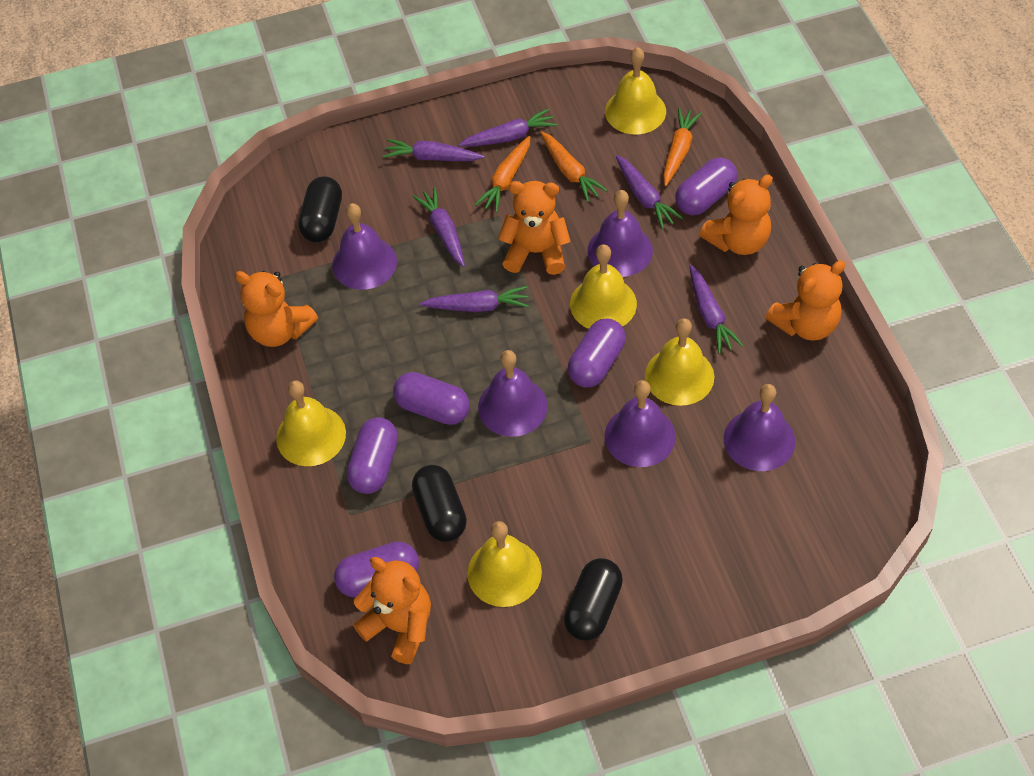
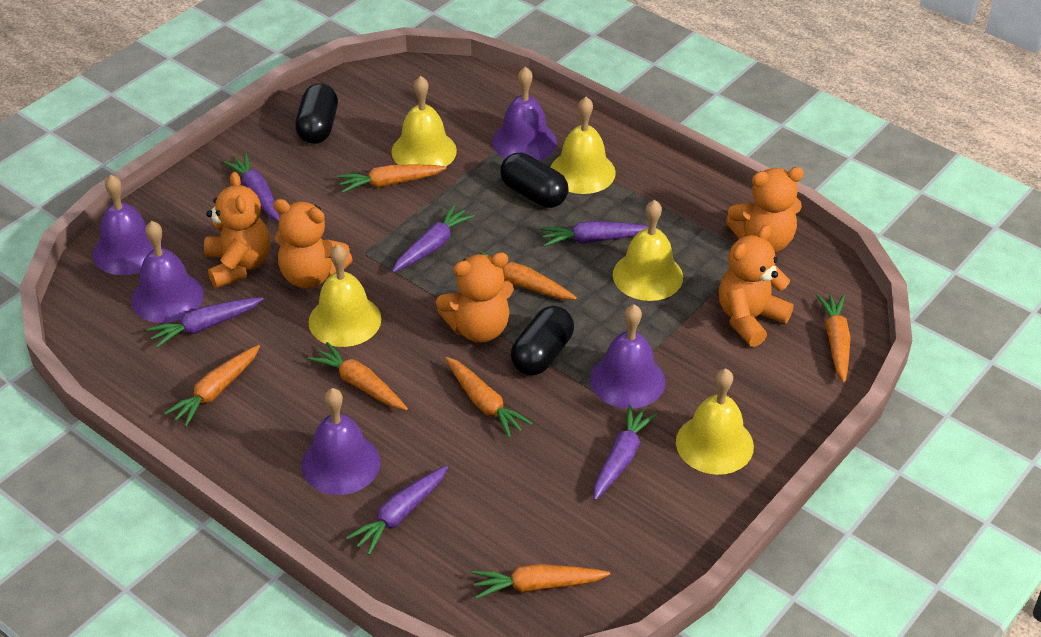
orange carrot: 3 -> 7
purple capsule: 5 -> 0

